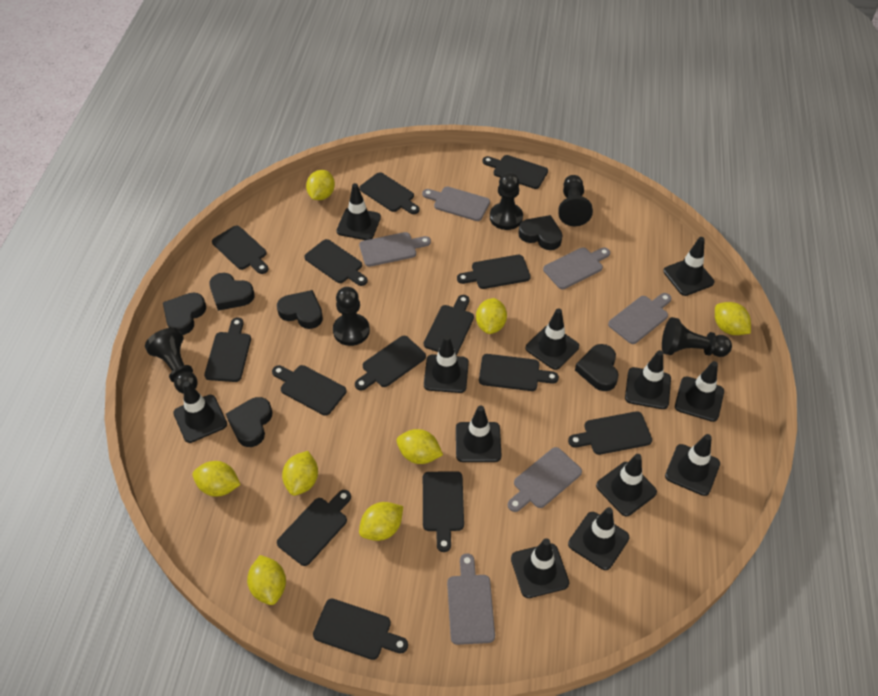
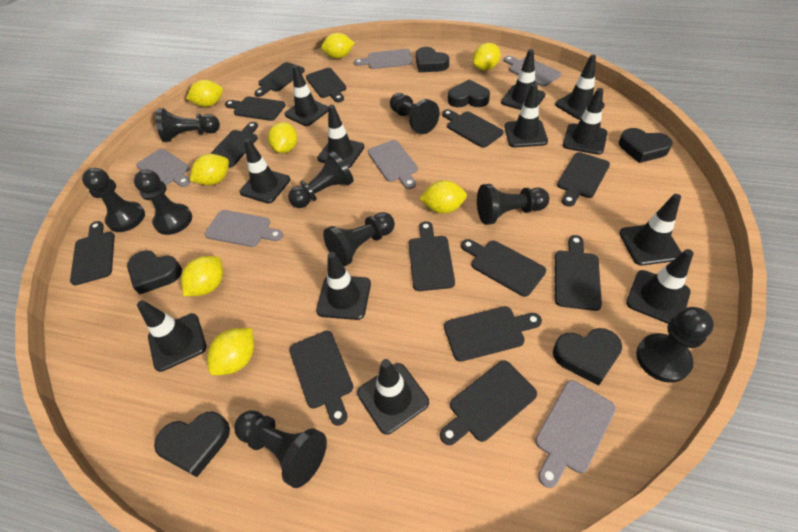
black cutting board: 14 -> 13
black pawn: 5 -> 9

